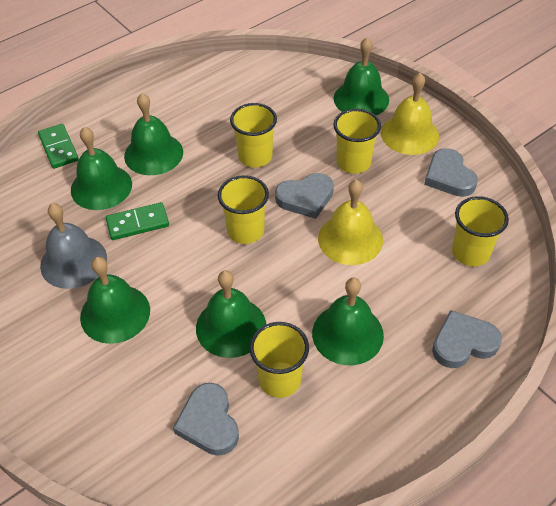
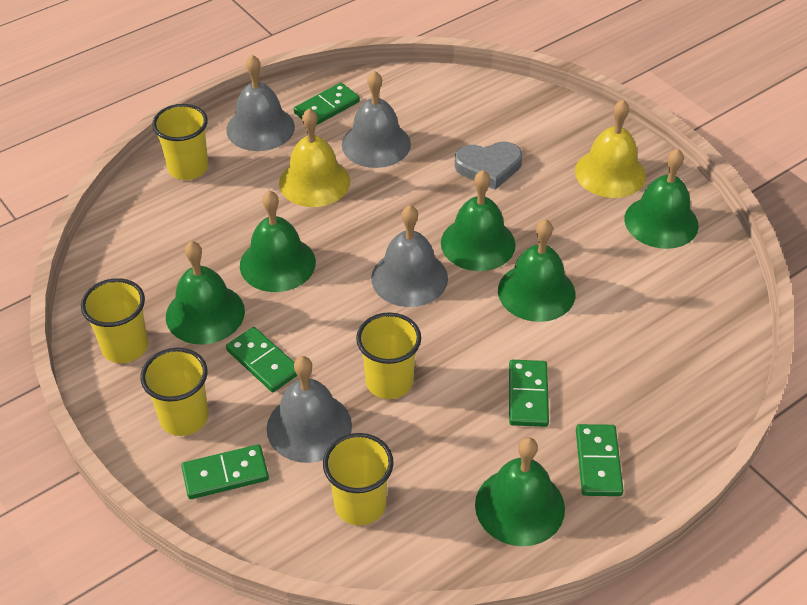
green domino: 2 -> 5
grey bell: 1 -> 4
grey heart: 4 -> 1

